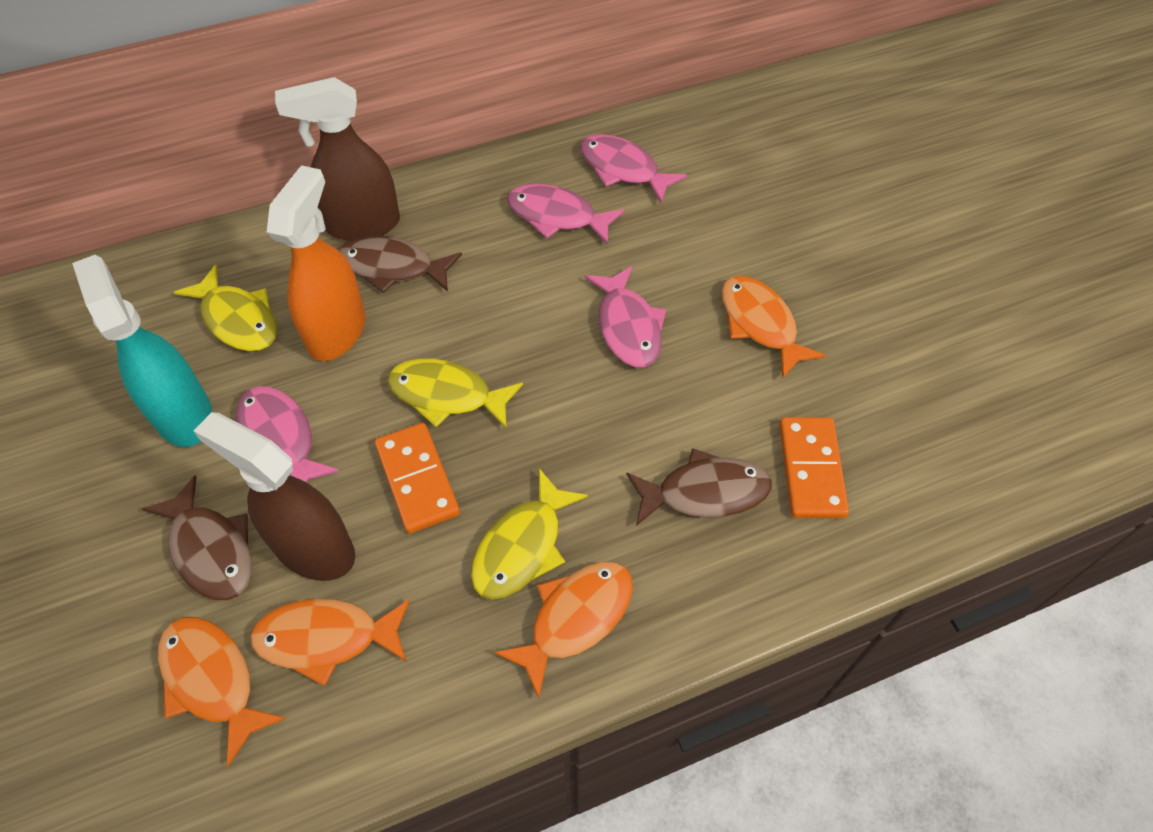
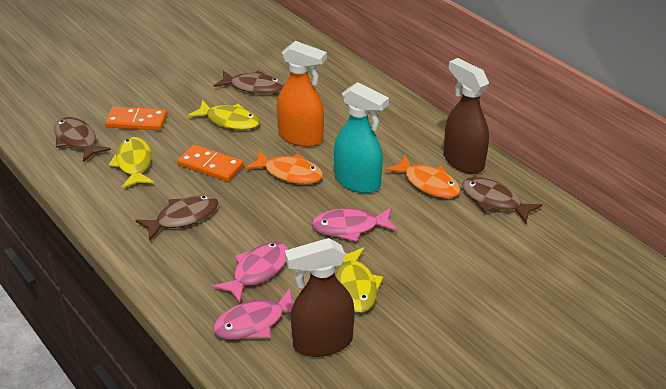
brown fish: 3 -> 4
orange fish: 4 -> 2
pink fish: 4 -> 3

